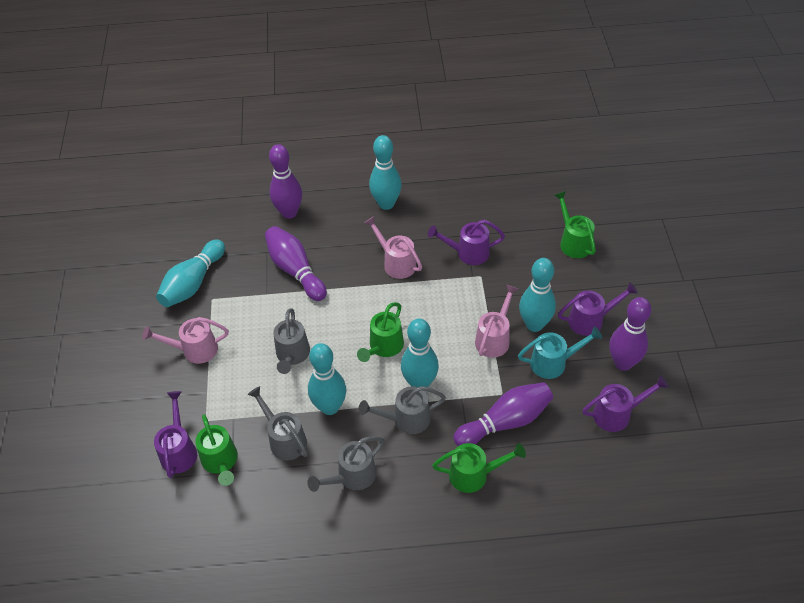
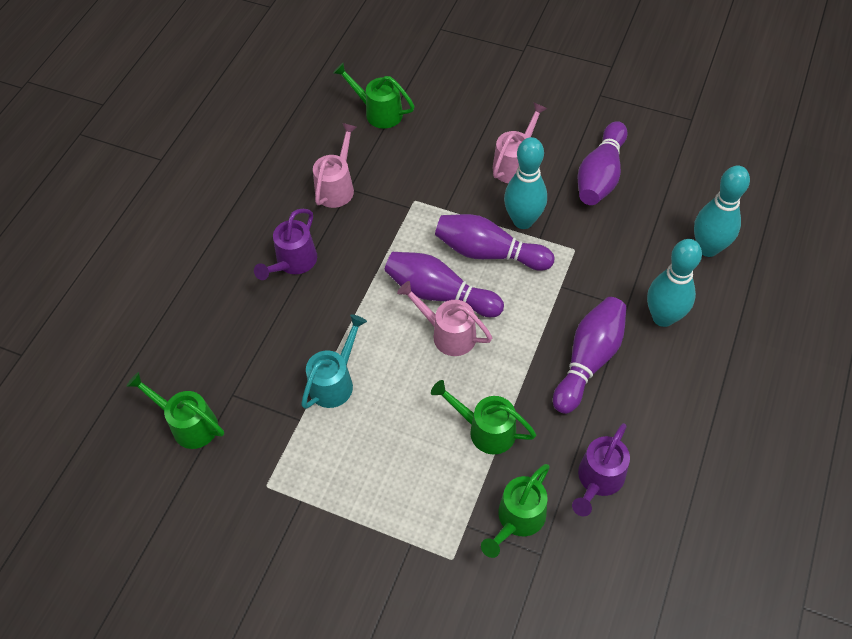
grey watering can: 4 -> 0
purple watering can: 4 -> 2
turquoise bowling pin: 5 -> 3

